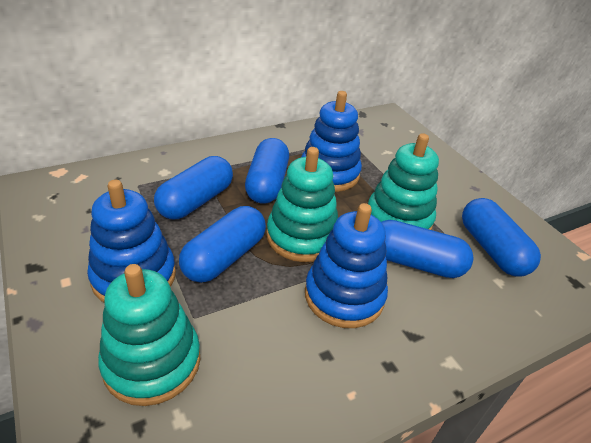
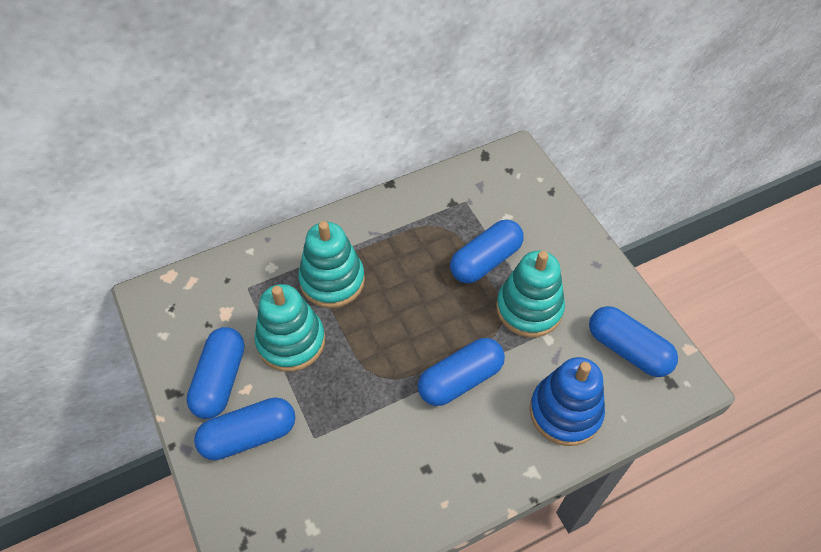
blue stacking toy: 3 -> 1

